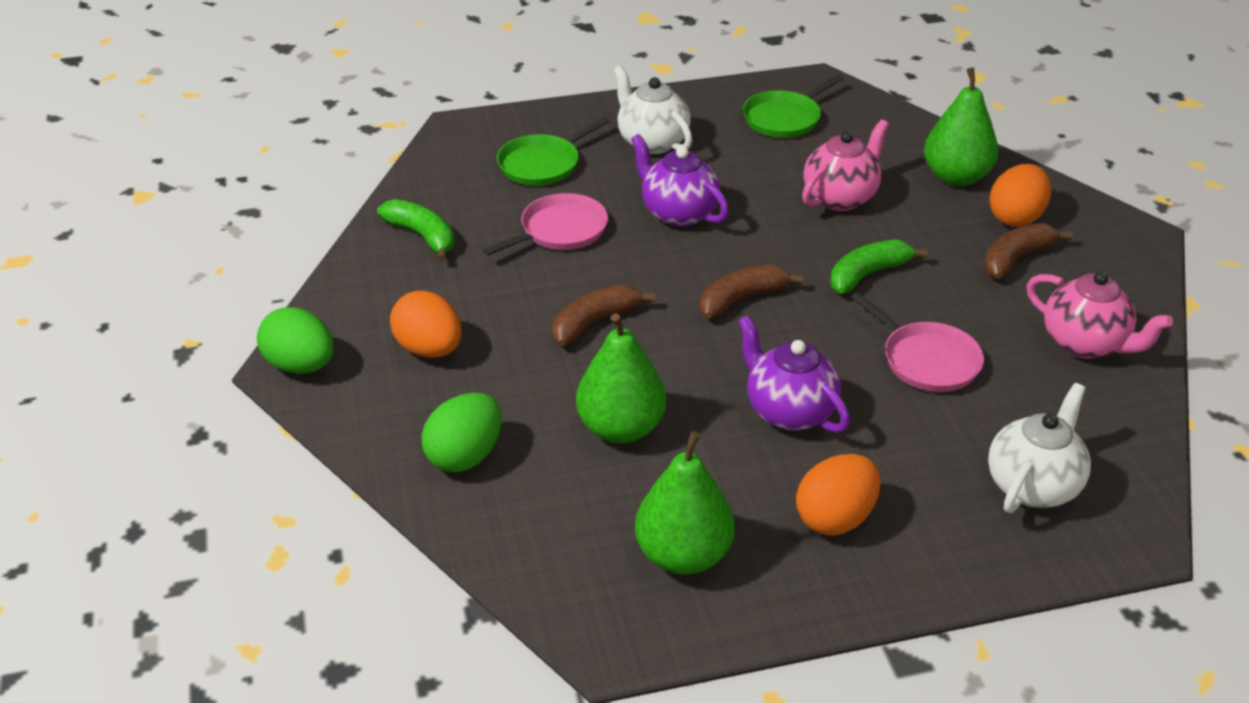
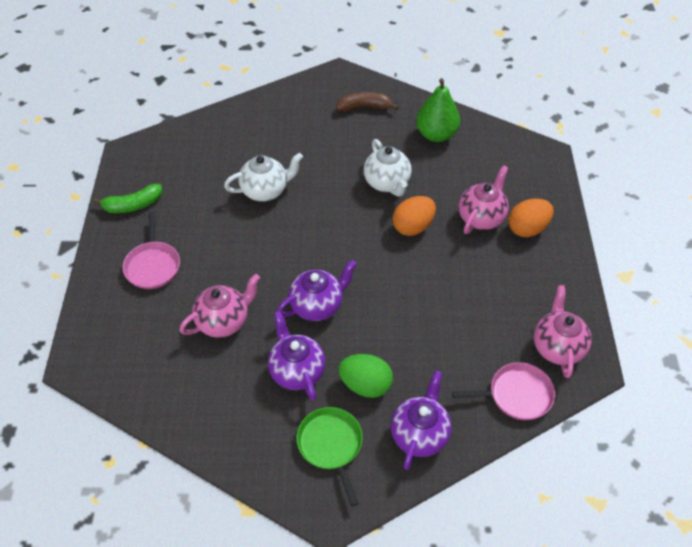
brown banana: 3 -> 1
green banana: 2 -> 1
green egg: 2 -> 1
green pan: 2 -> 1
green pear: 3 -> 1
orange egg: 3 -> 2
pink teapot: 2 -> 3
purple teapot: 2 -> 3

